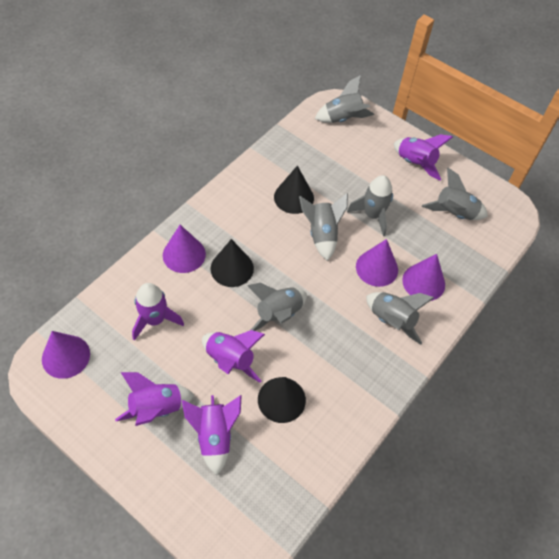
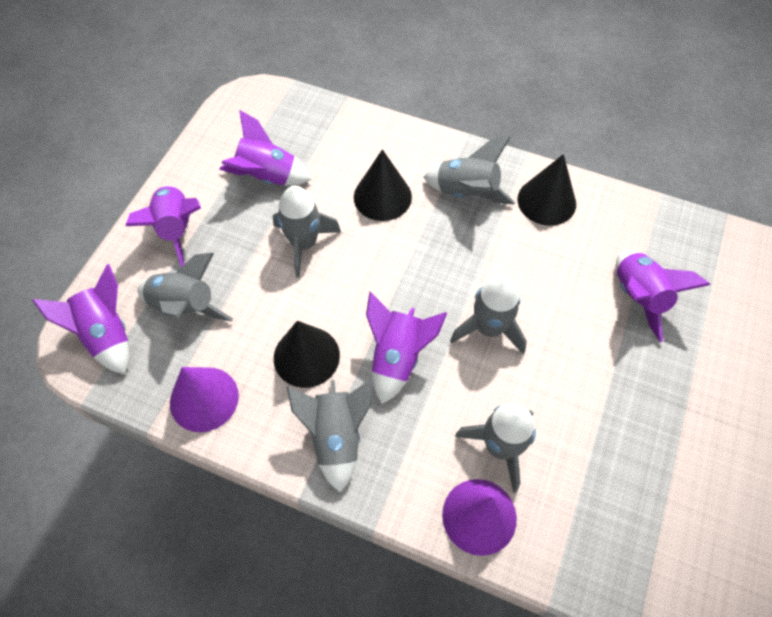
purple cone: 4 -> 2

